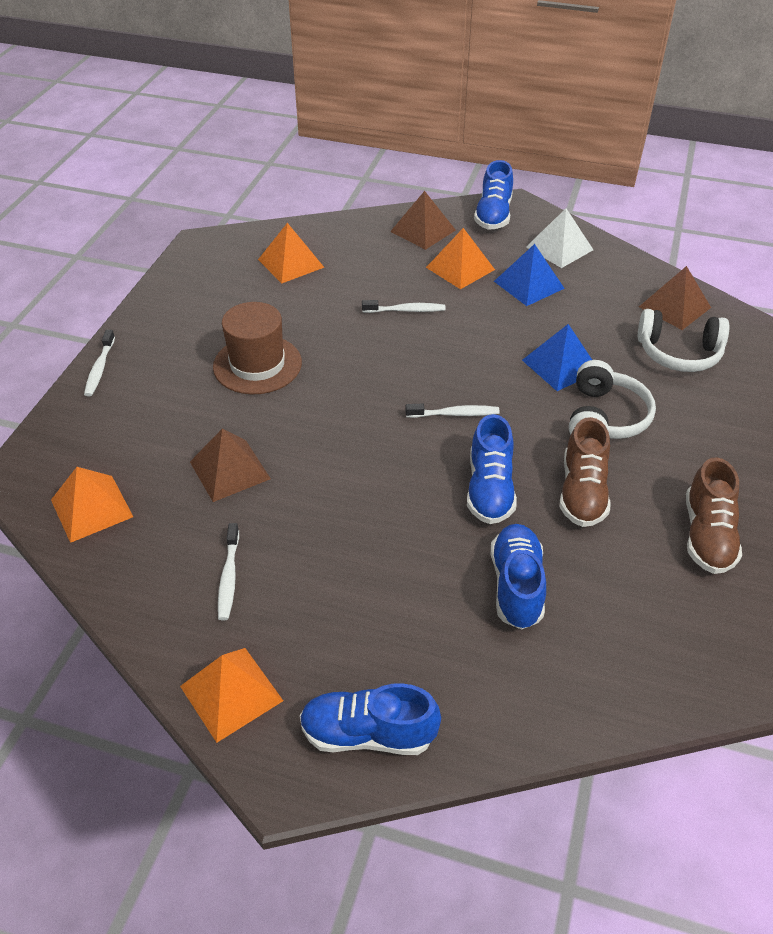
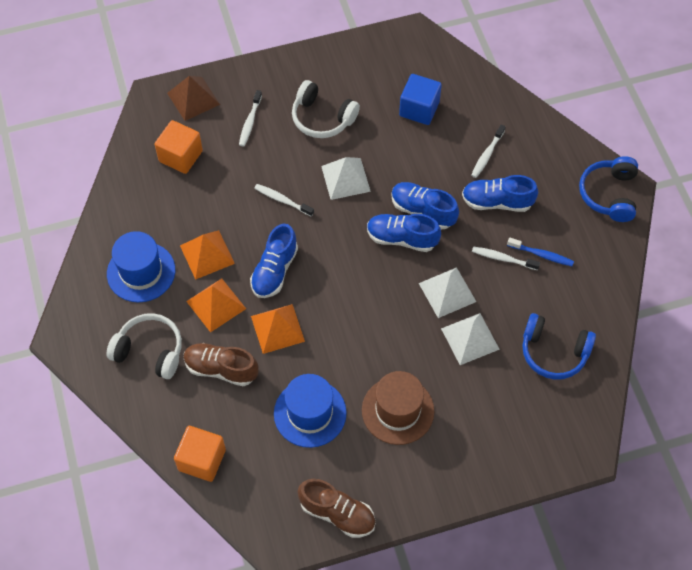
blue cube: 0 -> 1
blue hat: 0 -> 2
blue headphones: 0 -> 2
blue pyramid: 2 -> 0
blue toothbrush: 0 -> 1
brown pyramid: 3 -> 1
orange cube: 0 -> 2
orange pyramid: 4 -> 3
white pyramid: 1 -> 3

